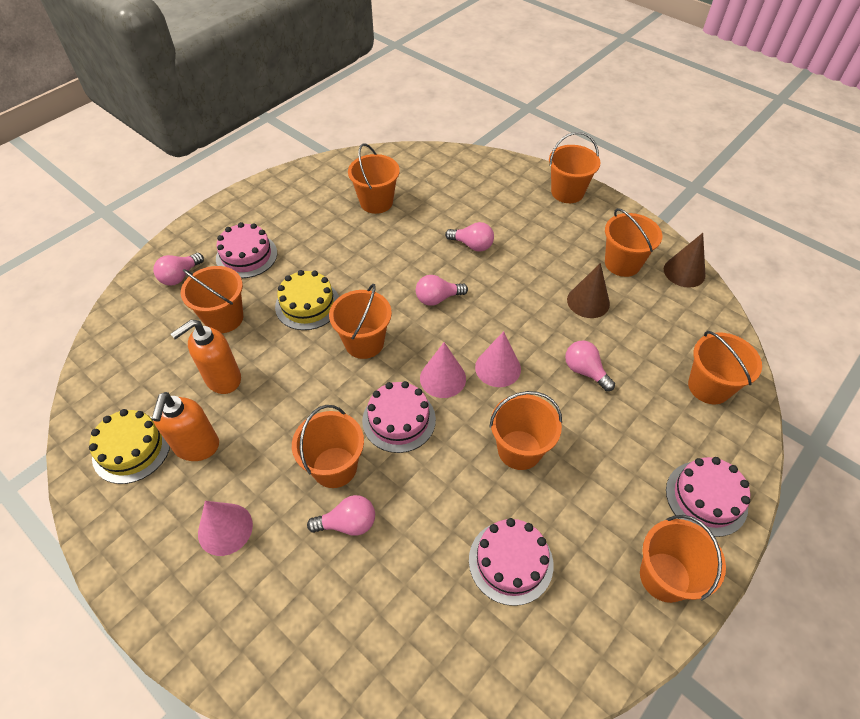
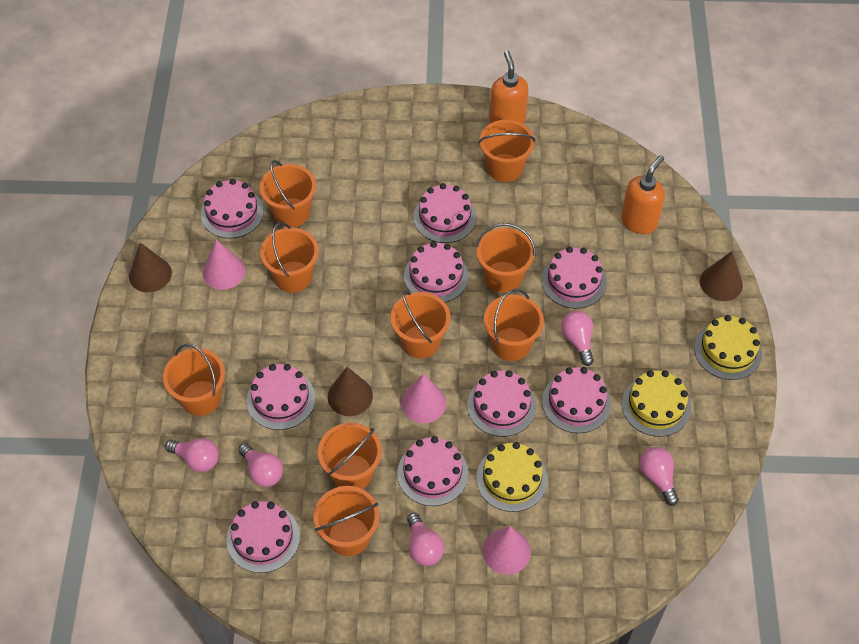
brown cone: 2 -> 3
pink cake: 4 -> 9
yellow cake: 2 -> 3

